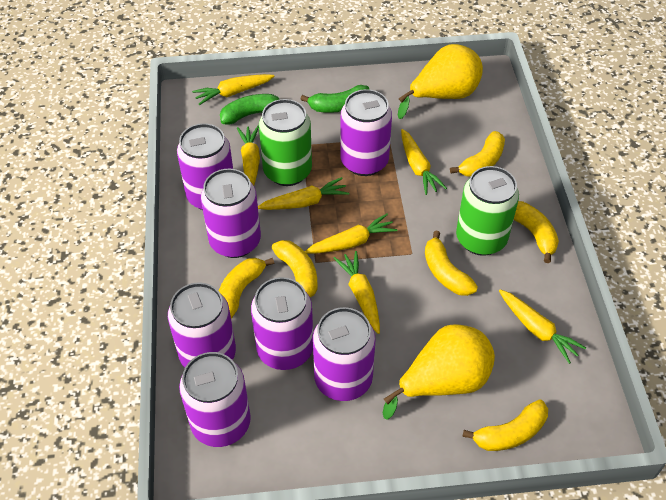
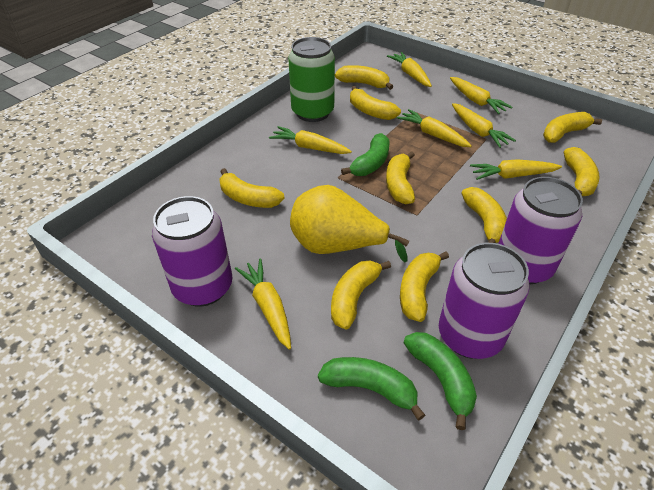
green banana: 2 -> 3
green can: 2 -> 1
purple can: 7 -> 3
yellow banana: 6 -> 9
yellow pear: 2 -> 1

